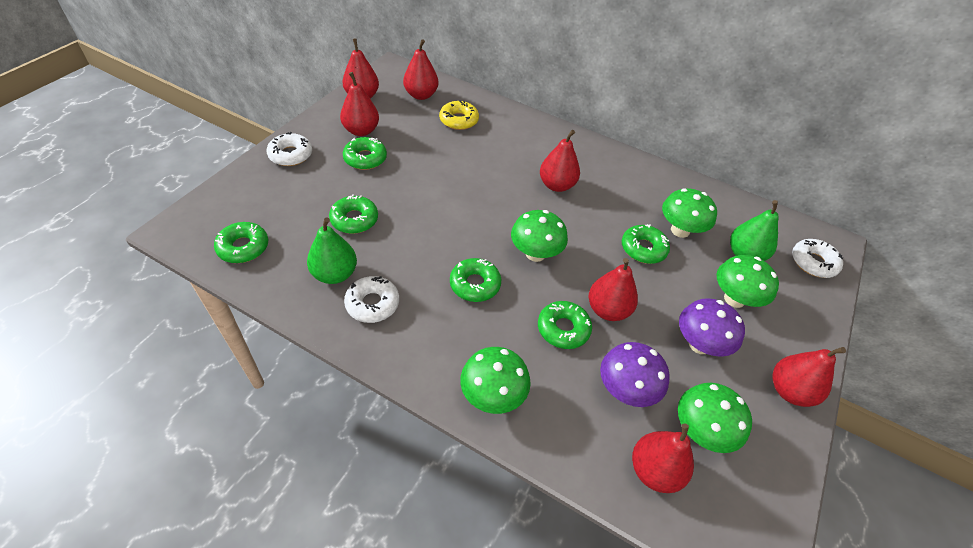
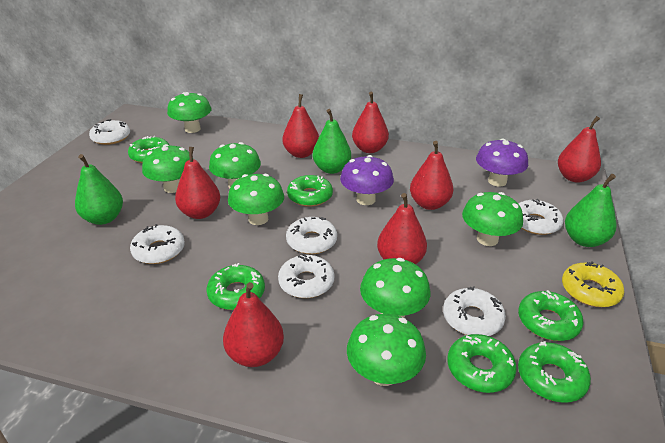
green mushroom: 5 -> 7
green pear: 2 -> 3
white donut: 3 -> 6

